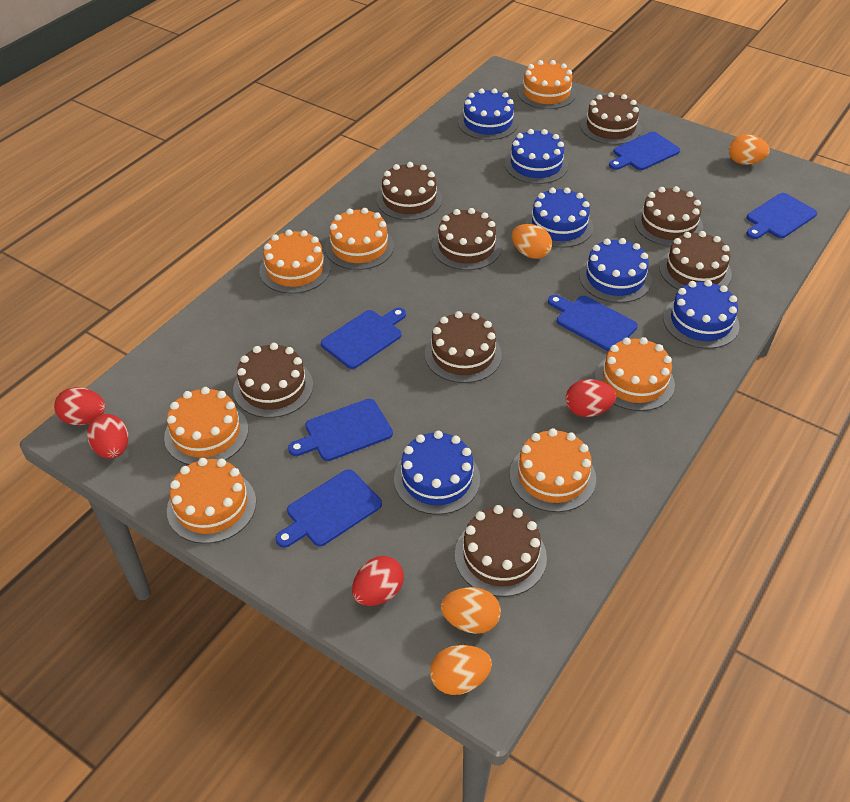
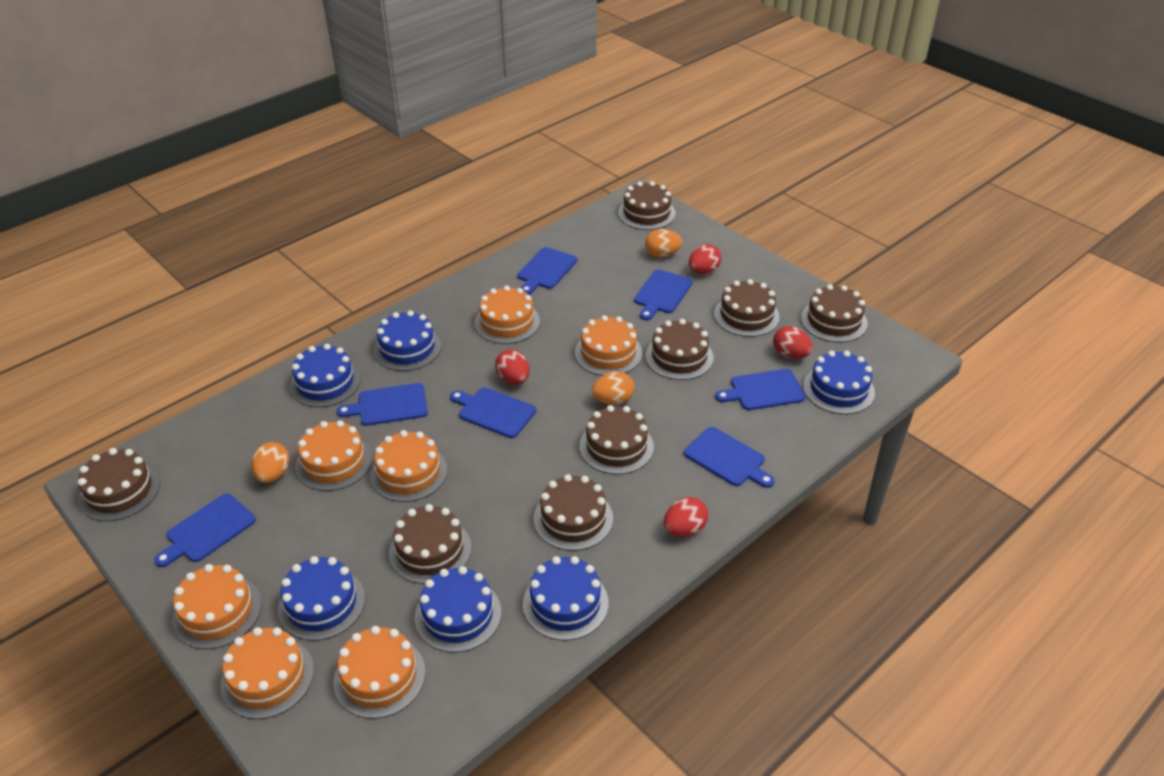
blue cutting board: 6 -> 7
orange egg: 4 -> 3

